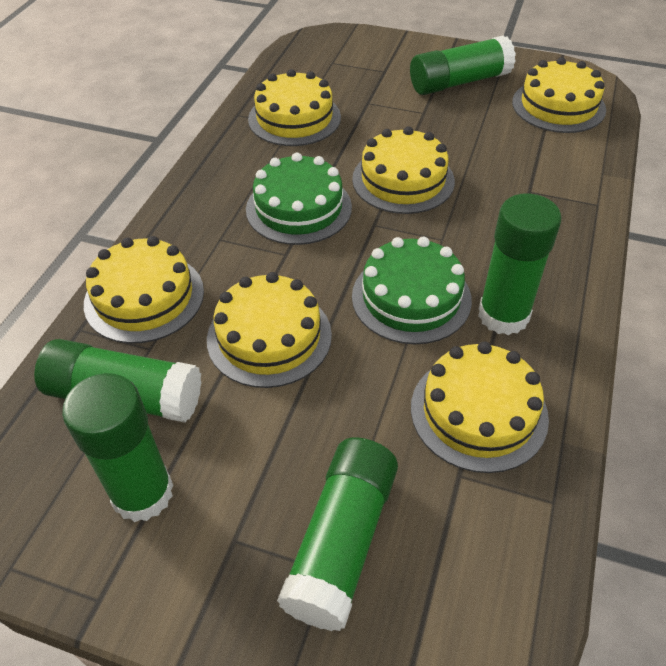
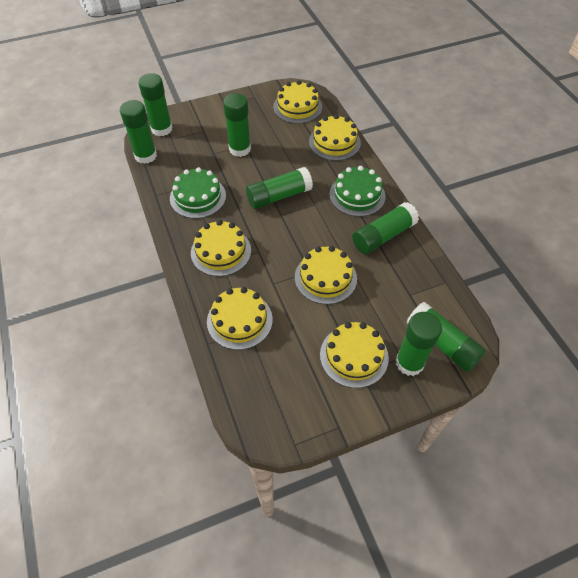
green glue stick: 5 -> 7

